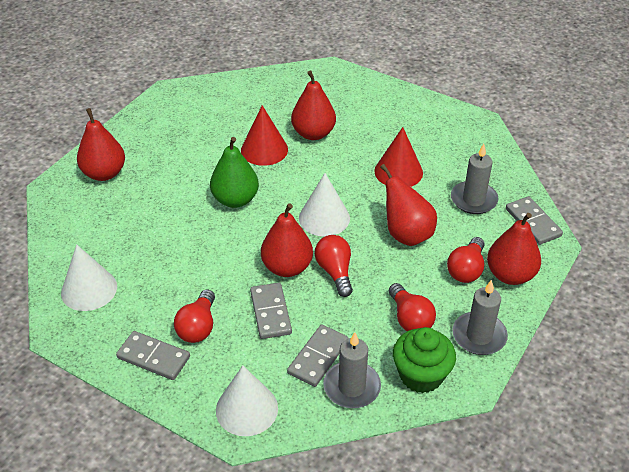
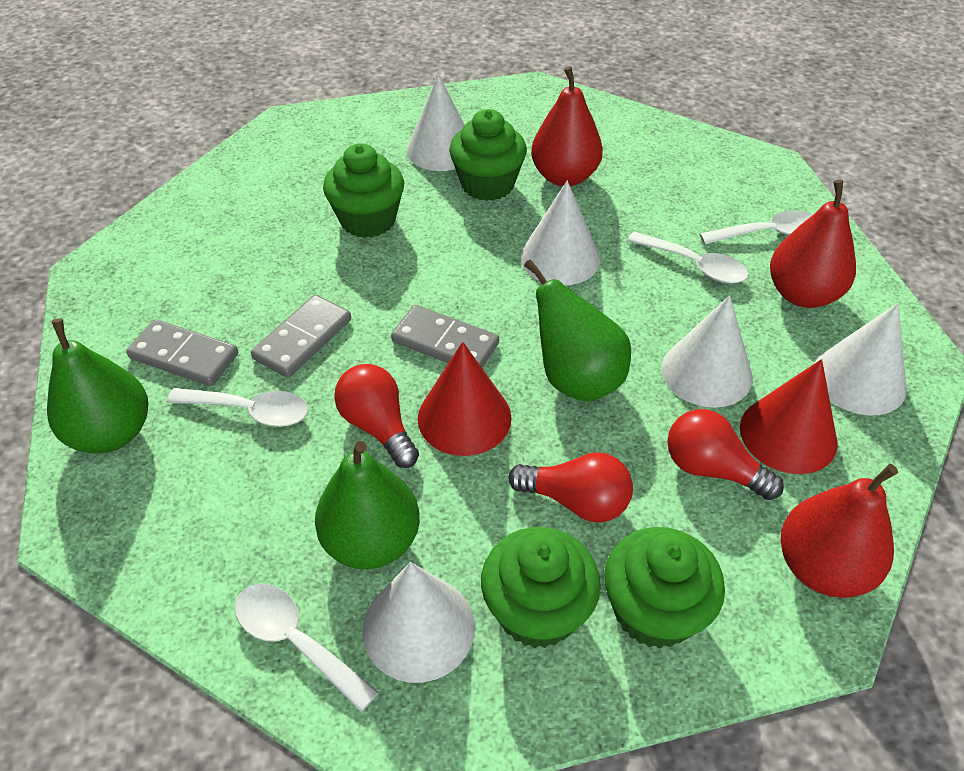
green cupcake: 1 -> 4
green pear: 1 -> 3
grey candle: 3 -> 0
grey domino: 4 -> 3
red light bulb: 4 -> 3
red pear: 5 -> 3
white cone: 3 -> 5
white spoon: 0 -> 4

